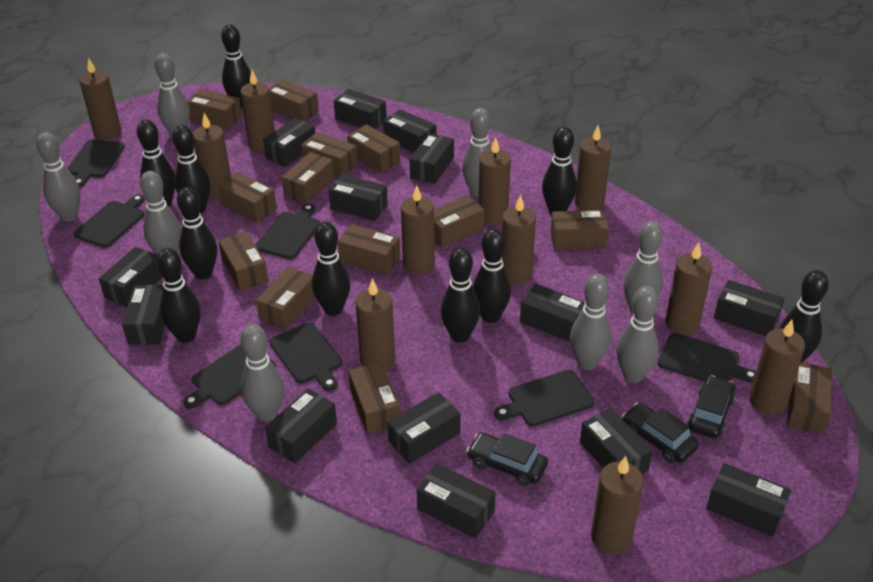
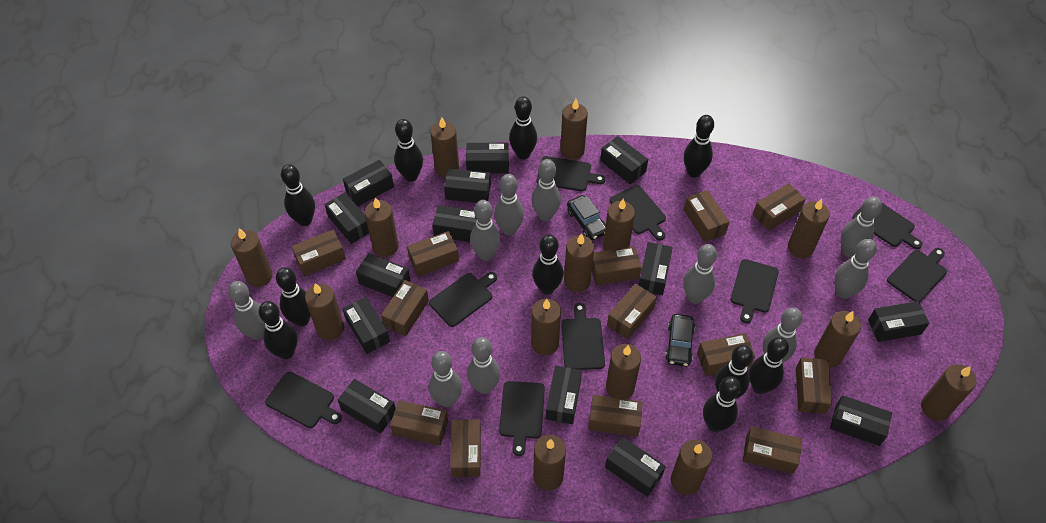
black car: 3 -> 2
black cutting board: 7 -> 9
brown candle: 11 -> 14
grey bowling pin: 8 -> 10

